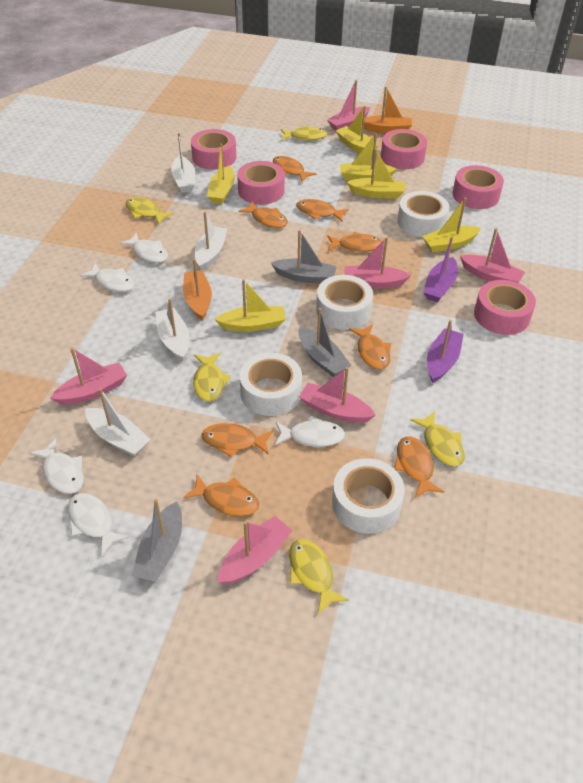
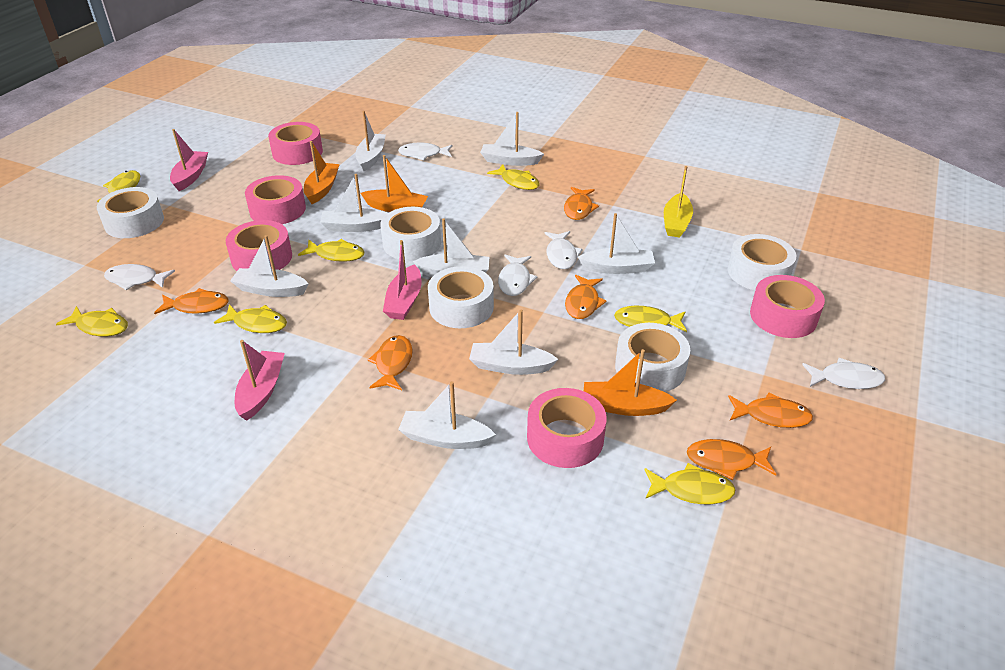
grey boat: 3 -> 0
orange boat: 2 -> 3
orange fish: 8 -> 6
pink boat: 6 -> 3
purple boat: 2 -> 0
white boat: 4 -> 8
white tape: 4 -> 5
yellow boat: 6 -> 1
yellow fish: 5 -> 7

